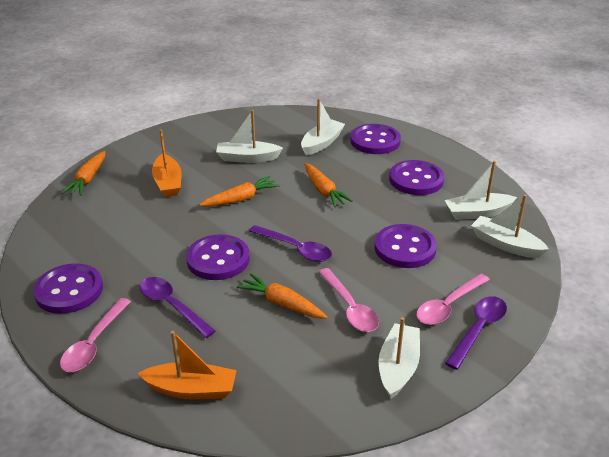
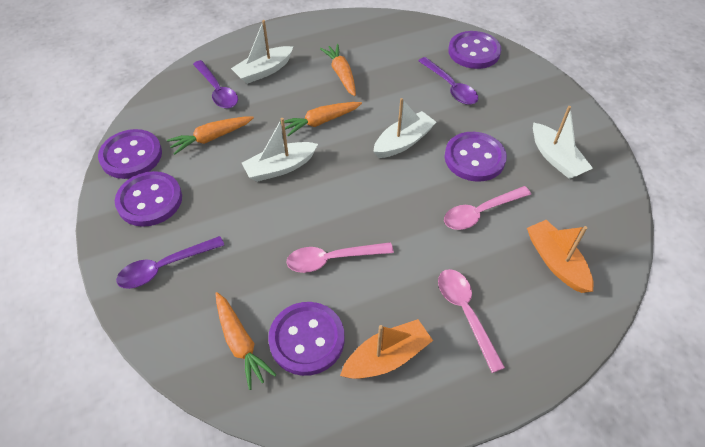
white boat: 5 -> 4

